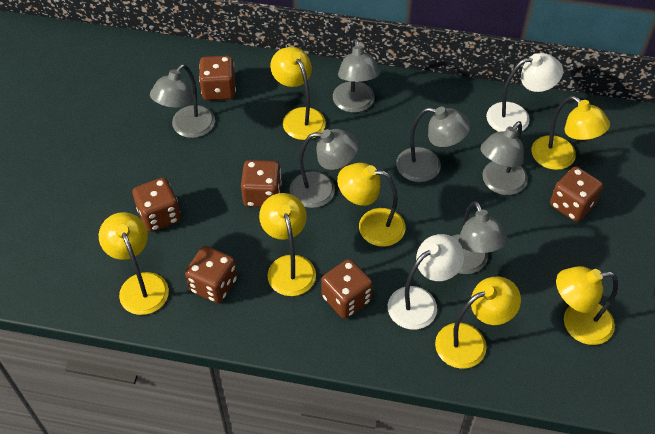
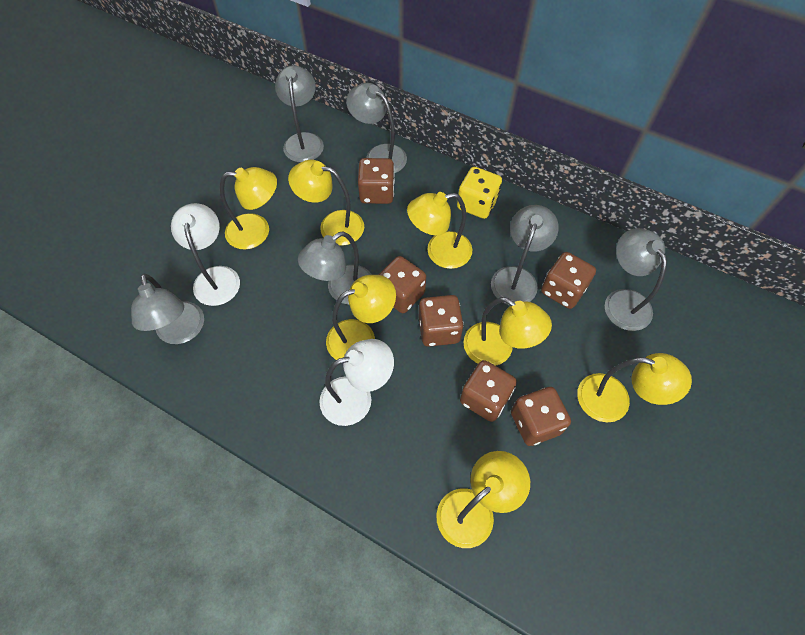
yellow dice: 0 -> 1

